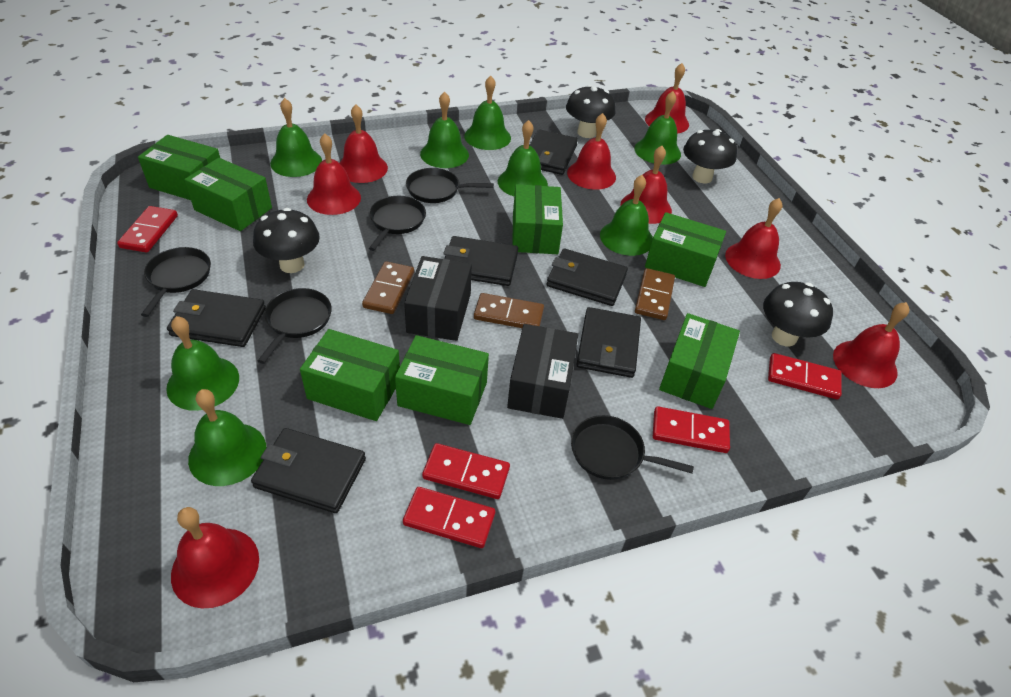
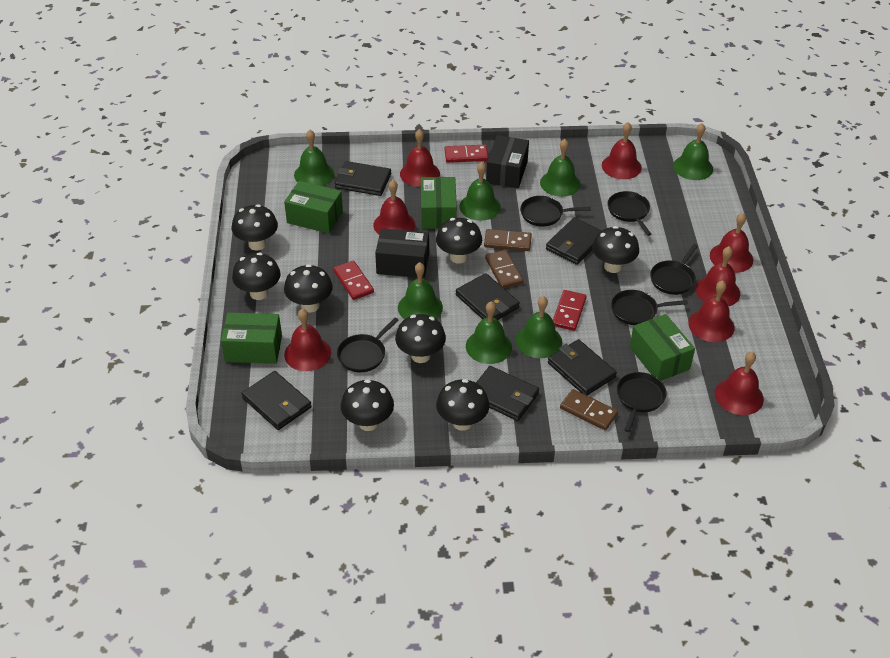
black mushroom: 4 -> 8
black pan: 5 -> 6
green bell: 8 -> 7
green box: 7 -> 4
red domino: 5 -> 3

